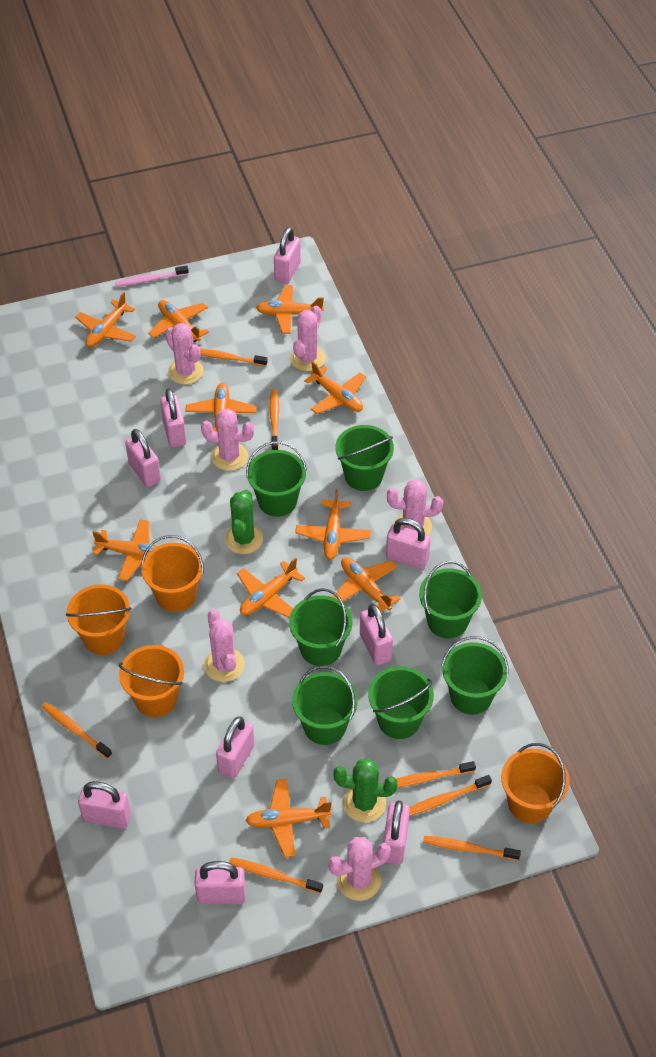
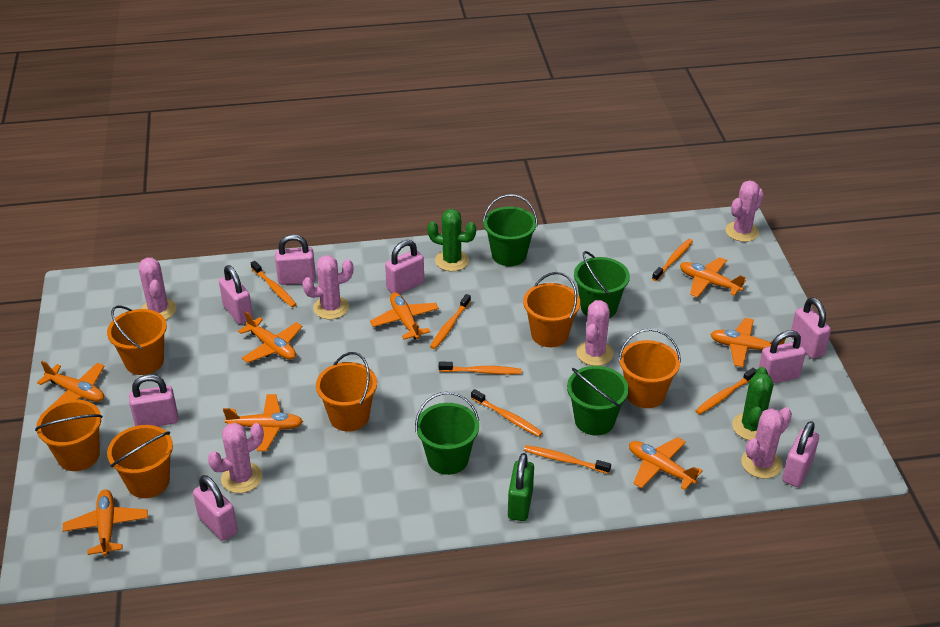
green bucket: 7 -> 4
green padlock: 0 -> 1
orange bucket: 4 -> 6
orange plane: 10 -> 8
pink padlock: 9 -> 8
pink toothbrush: 1 -> 0

